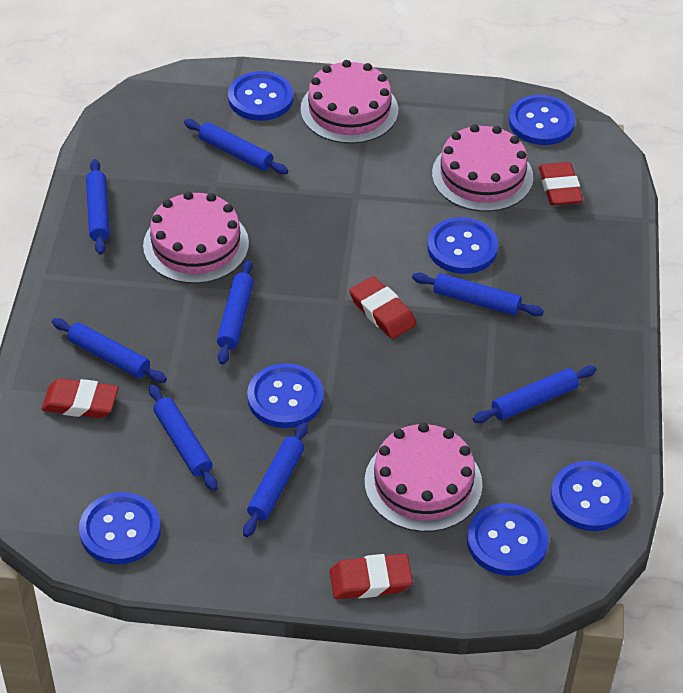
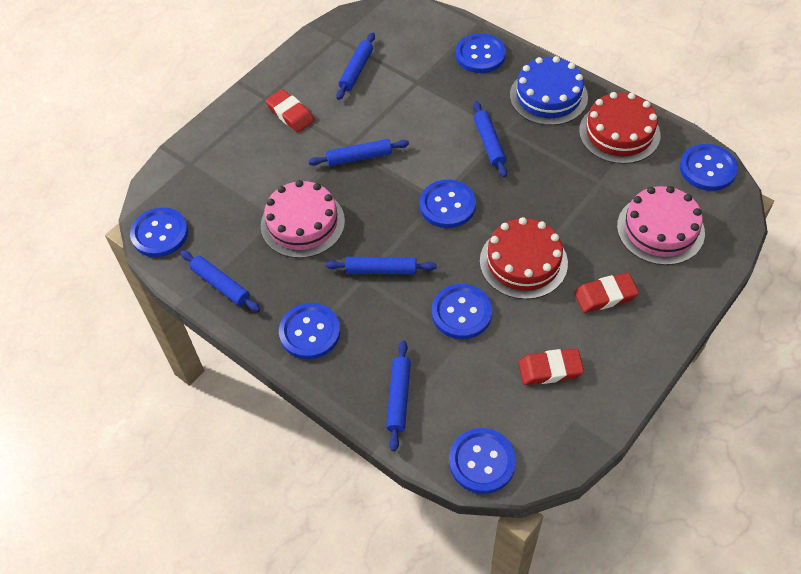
blue cake: 0 -> 1
blue rolling pin: 8 -> 6
pink cake: 4 -> 2
red cake: 0 -> 2
red eraser: 4 -> 3

